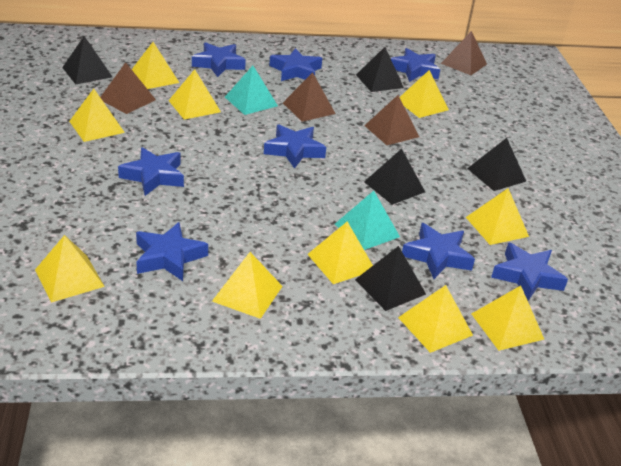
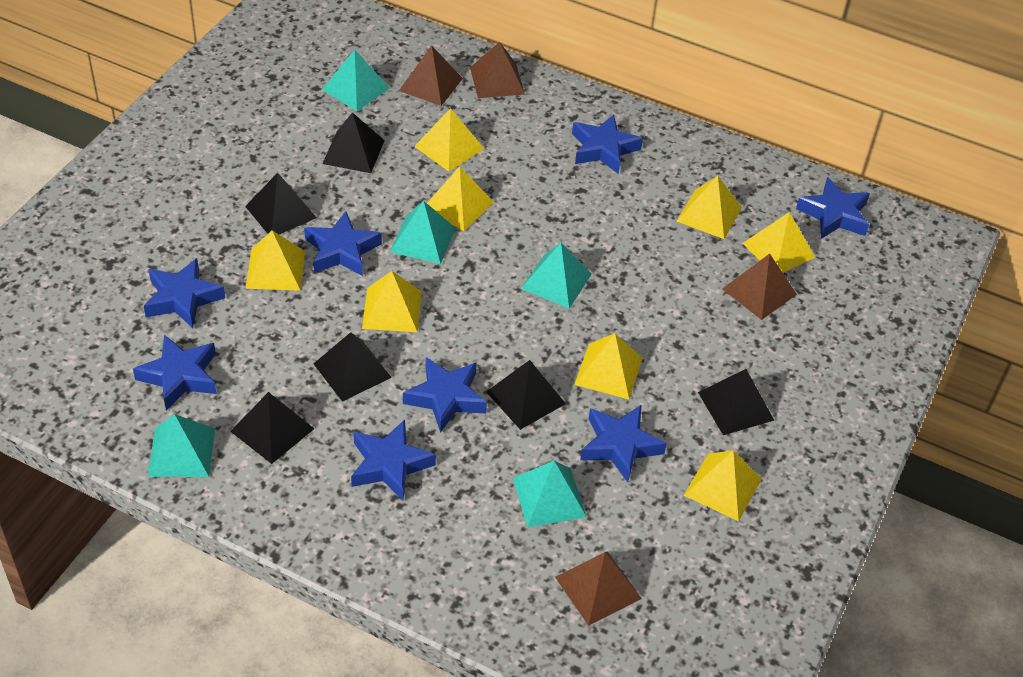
black pyramid: 5 -> 6
turquoise pyramid: 2 -> 5
yellow pyramid: 10 -> 8

